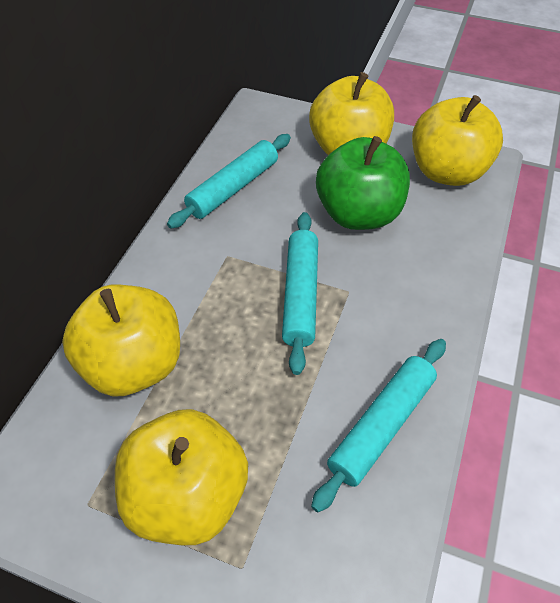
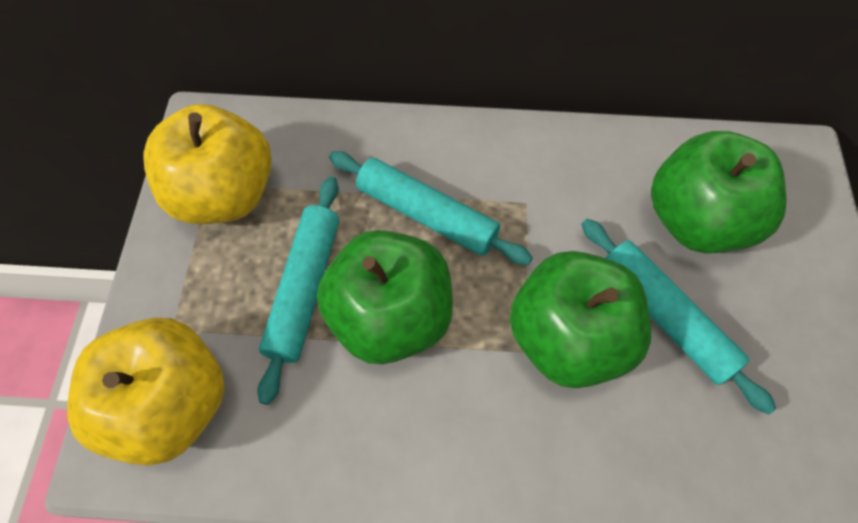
green apple: 1 -> 3
yellow apple: 4 -> 2

